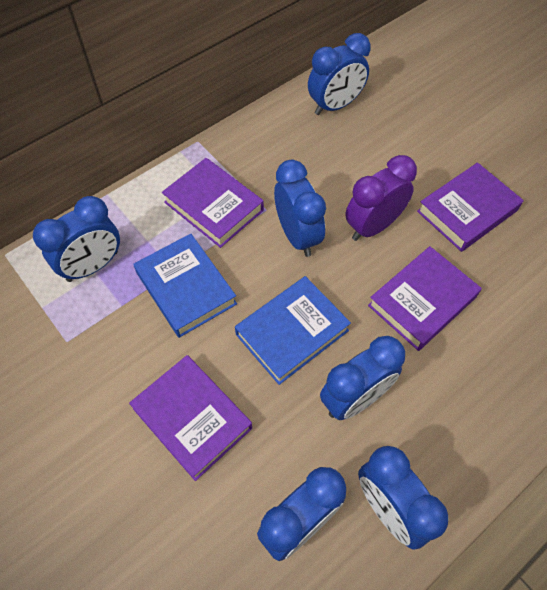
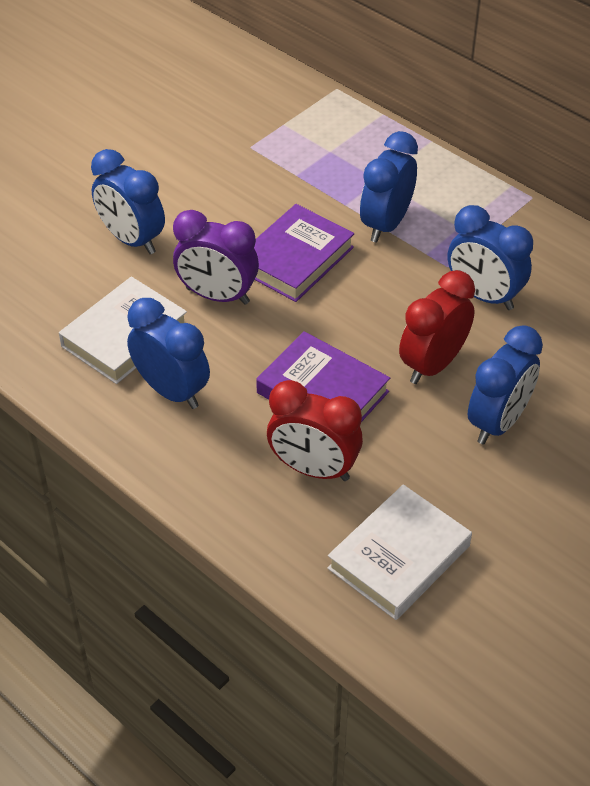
blue book: 2 -> 0
blue clock: 6 -> 5
purple book: 4 -> 2
red clock: 0 -> 2
white book: 0 -> 2

